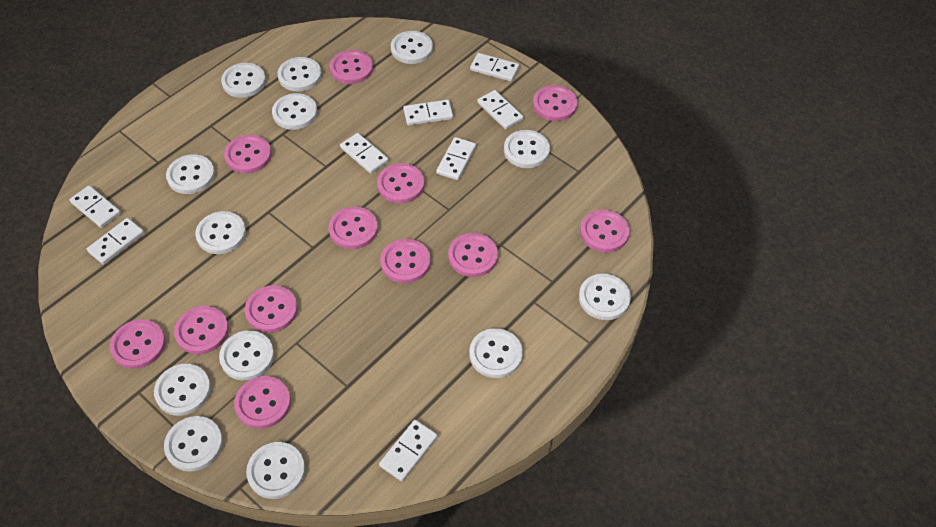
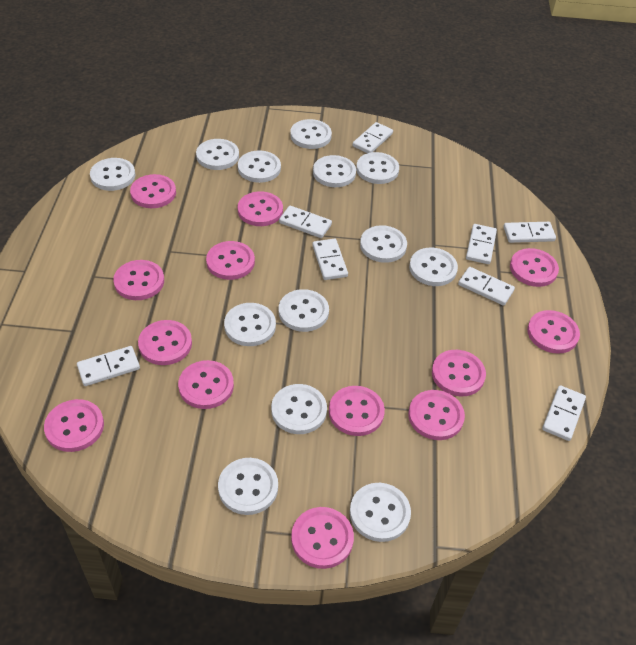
pink button: 12 -> 13

